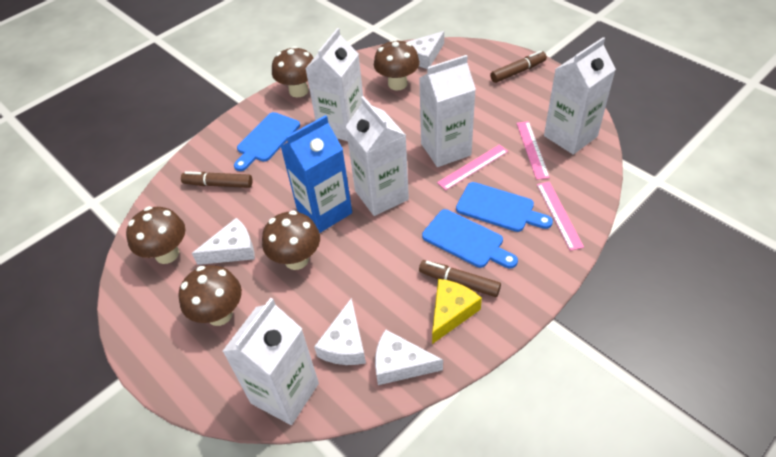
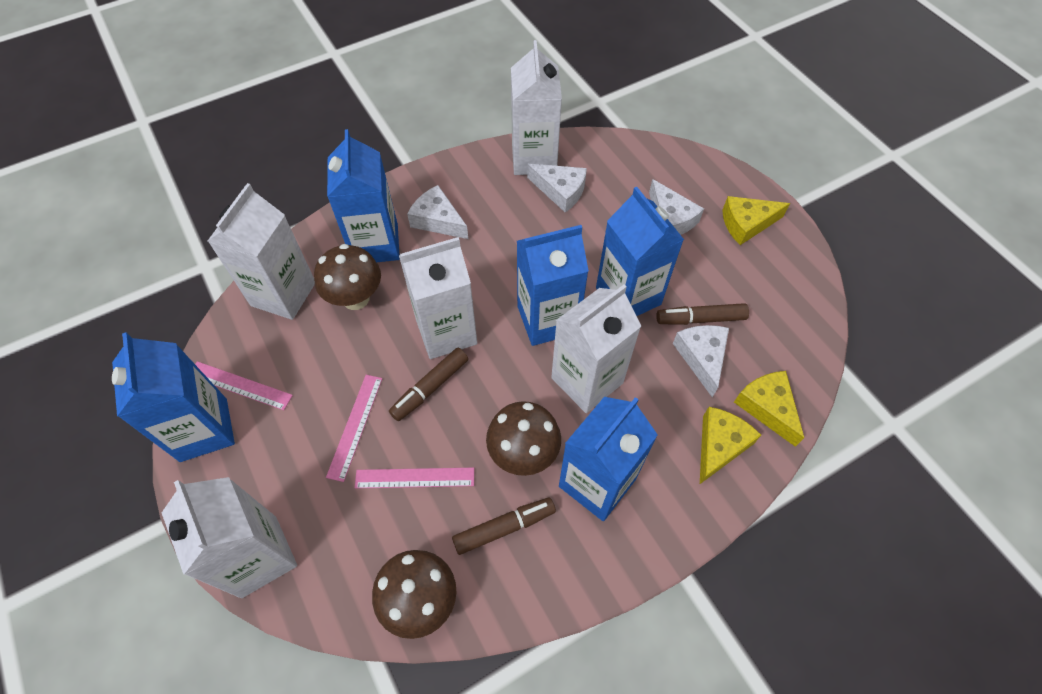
blue carton: 1 -> 5
blue cutting board: 3 -> 0
brown mushroom: 5 -> 3
yellow cheese: 1 -> 3

